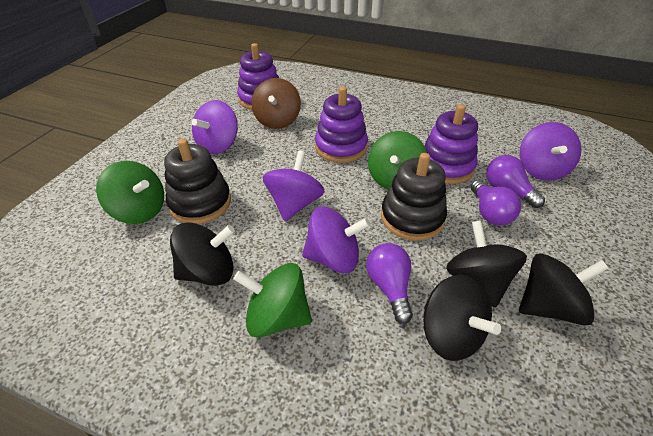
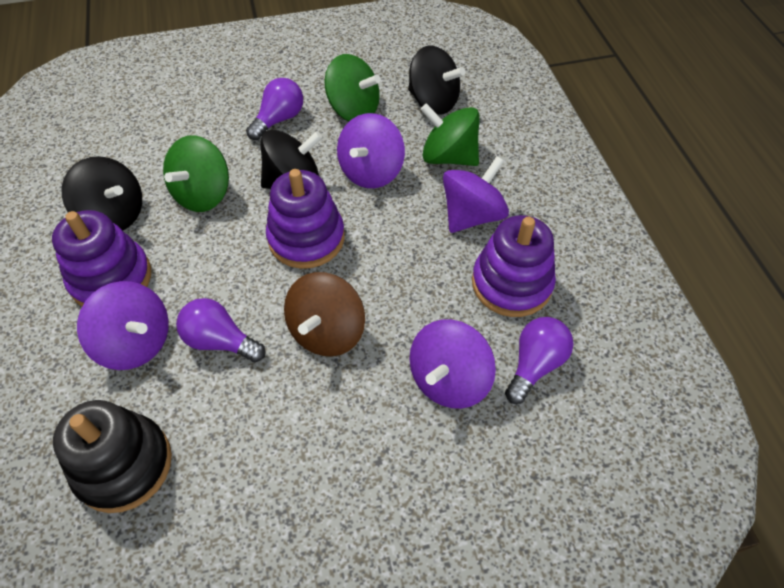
black spinning top: 4 -> 3
black stacking toy: 2 -> 1

